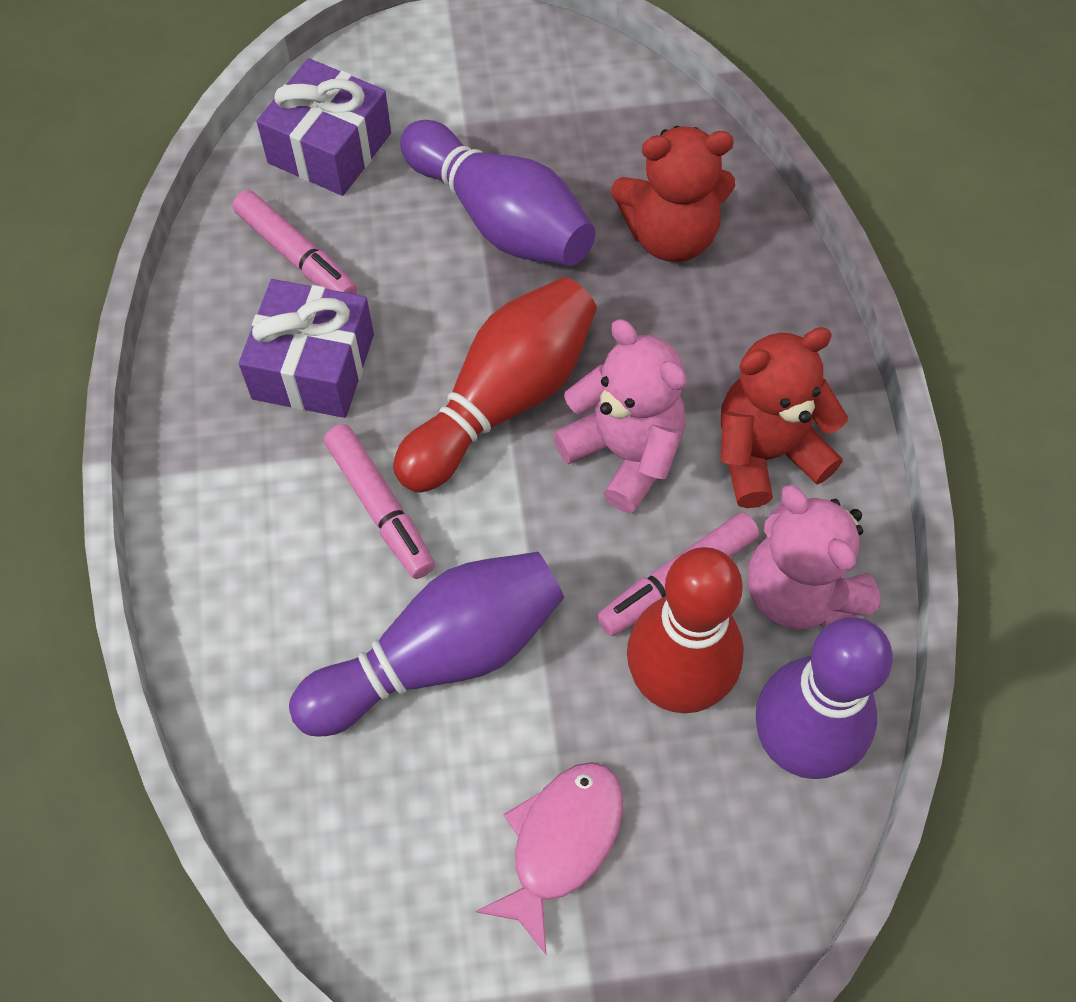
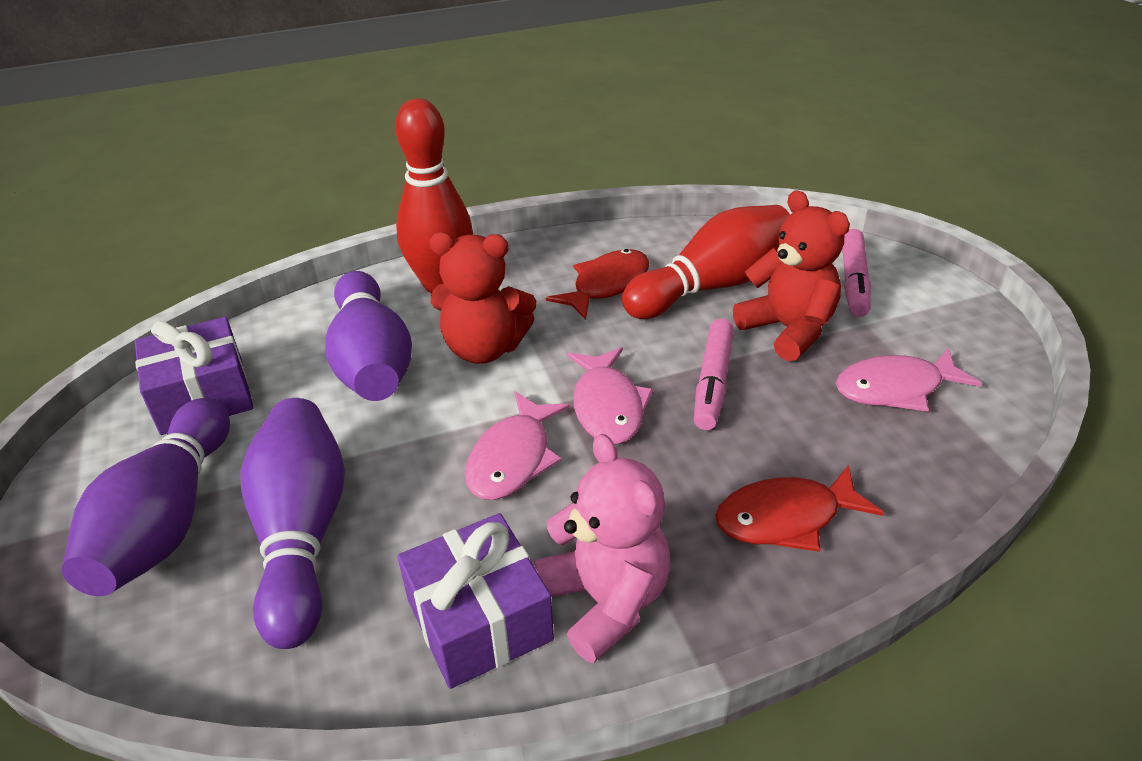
pink fish: 1 -> 3
pink marker: 3 -> 2
pink teddy bear: 2 -> 1
red fish: 0 -> 2

